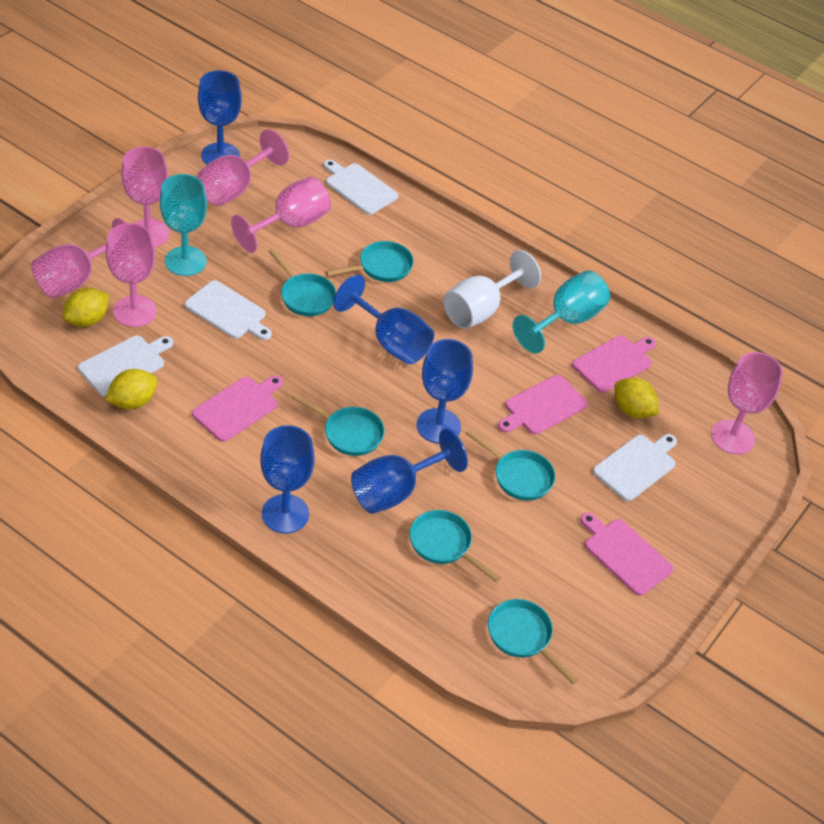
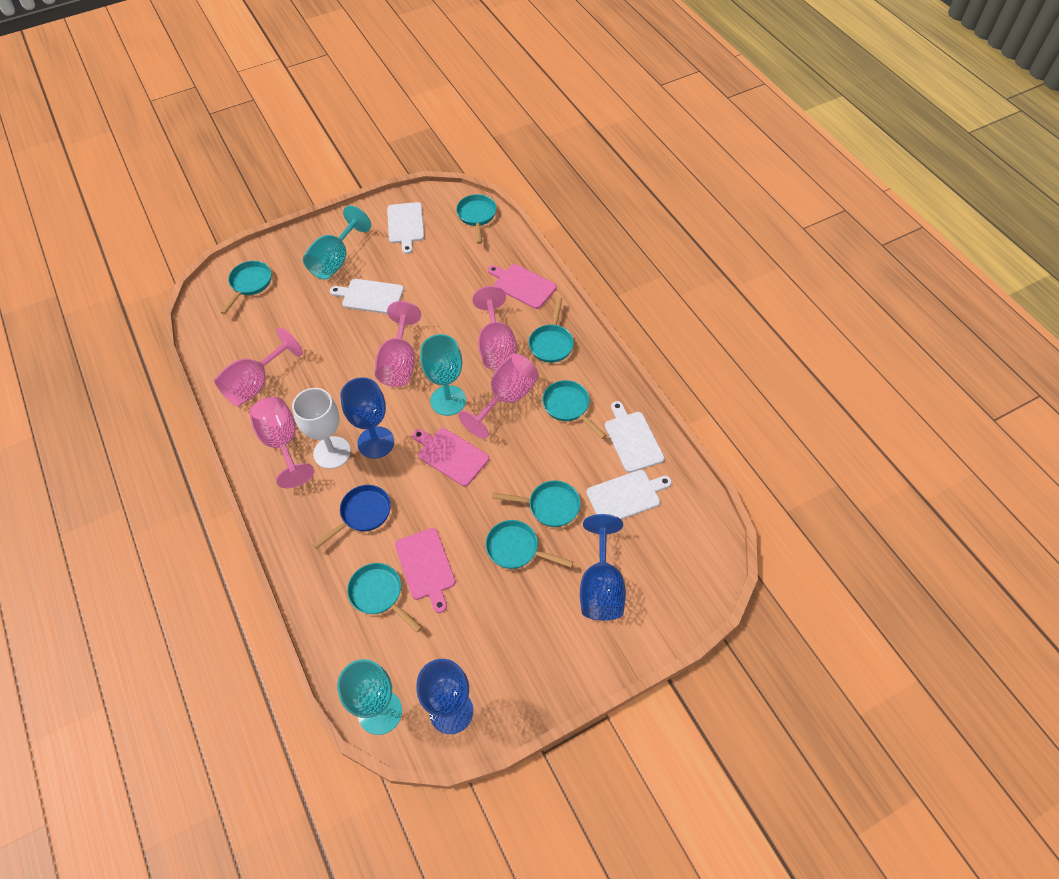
blue goblet: 5 -> 3
blue pan: 0 -> 1
pink cutting board: 4 -> 3
pink goblet: 6 -> 5
turquoise goblet: 2 -> 3
turquoise pan: 6 -> 7
yellow lemon: 3 -> 0

